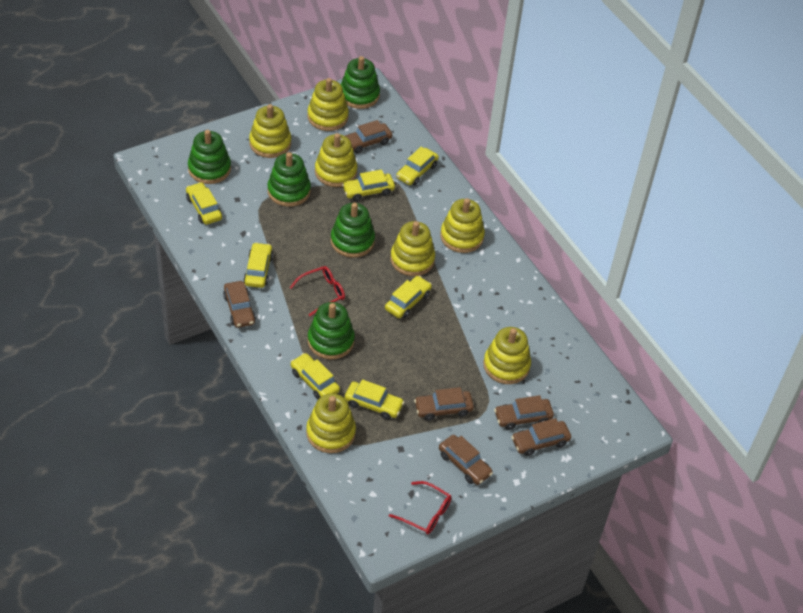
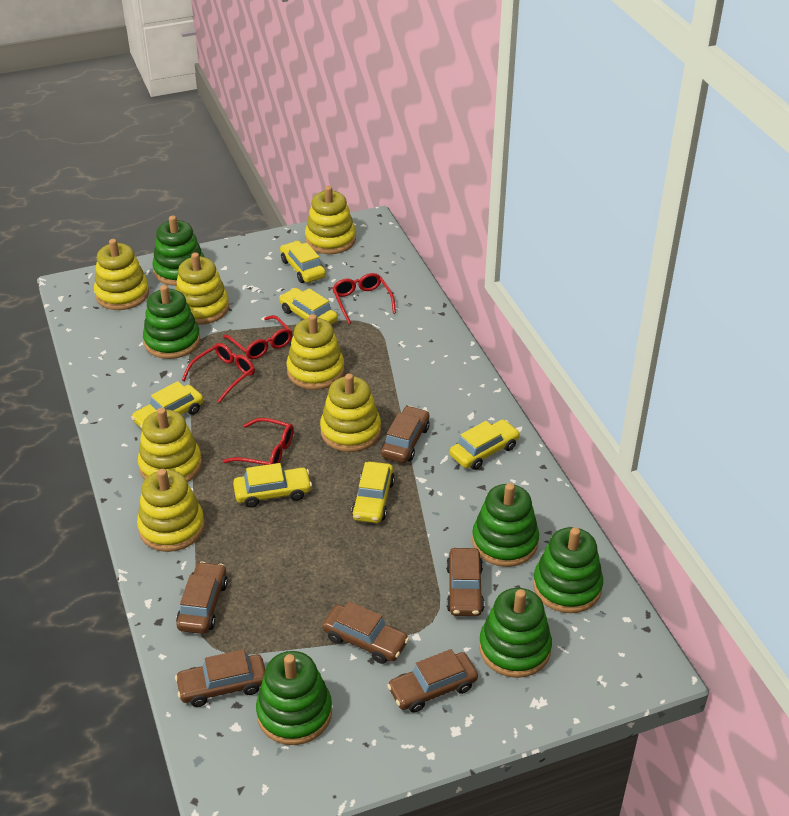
green stacking toy: 5 -> 6
red glasses: 2 -> 4
yellow car: 7 -> 6

